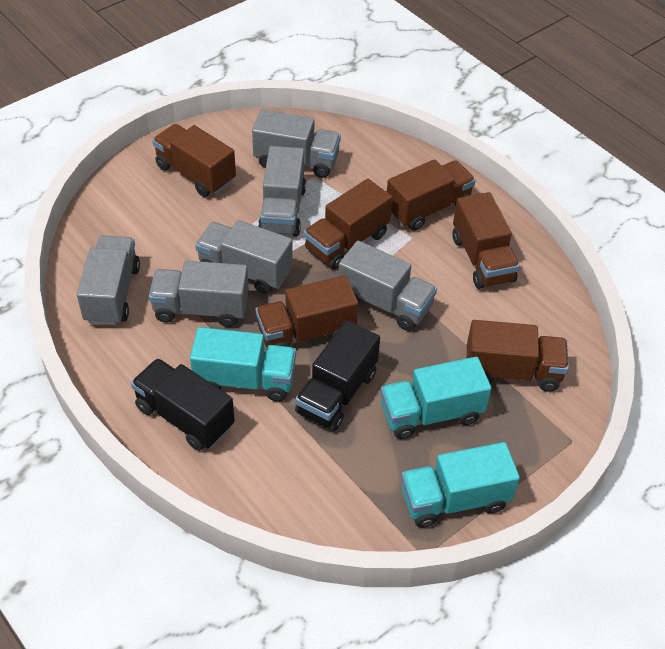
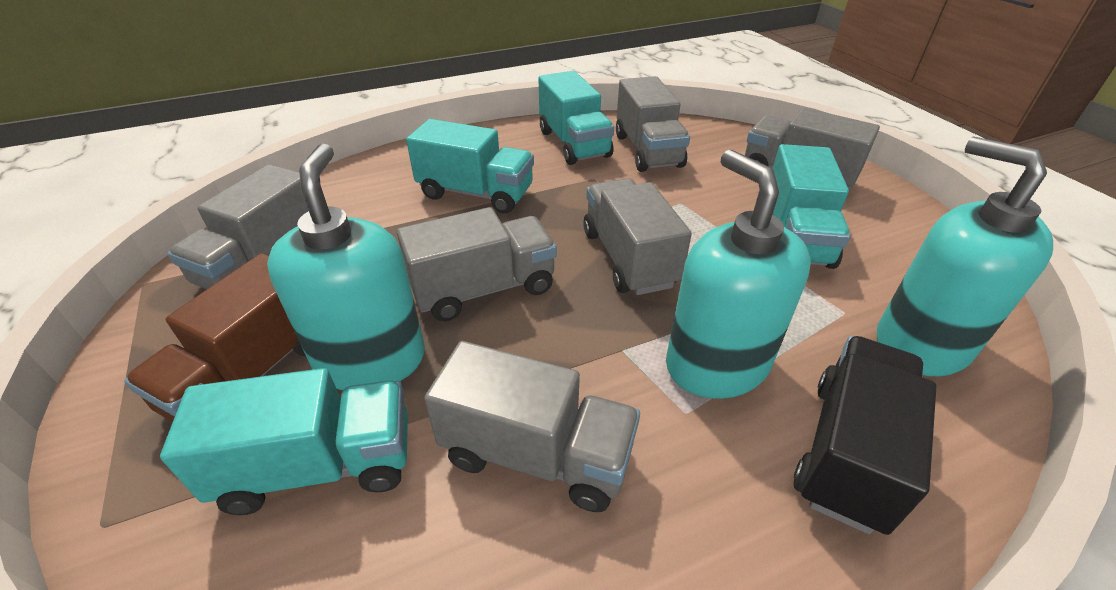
black truck: 2 -> 1
brown truck: 6 -> 1
turquoise soap dispenser: 0 -> 3
turquoise truck: 3 -> 4

